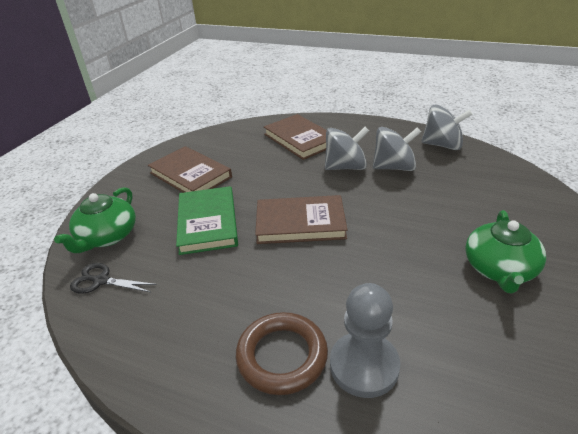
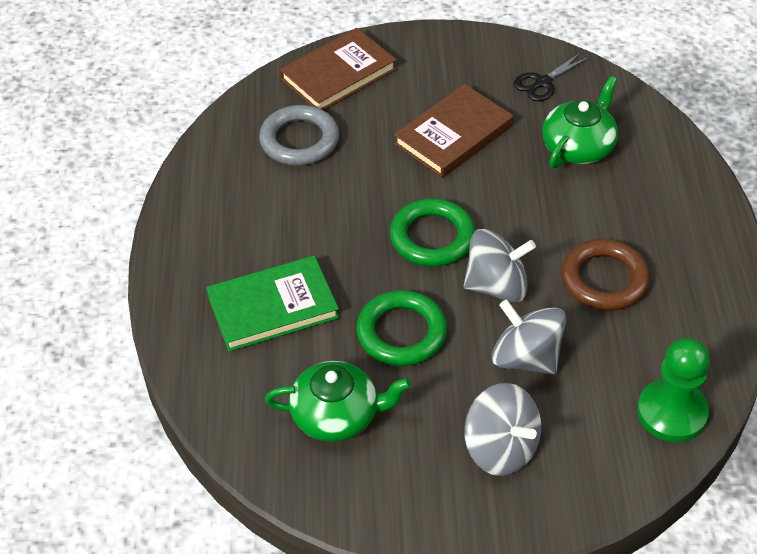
brown book: 3 -> 2
green pawn: 0 -> 1
green ring: 0 -> 2
grey pawn: 1 -> 0
grey ring: 0 -> 1

